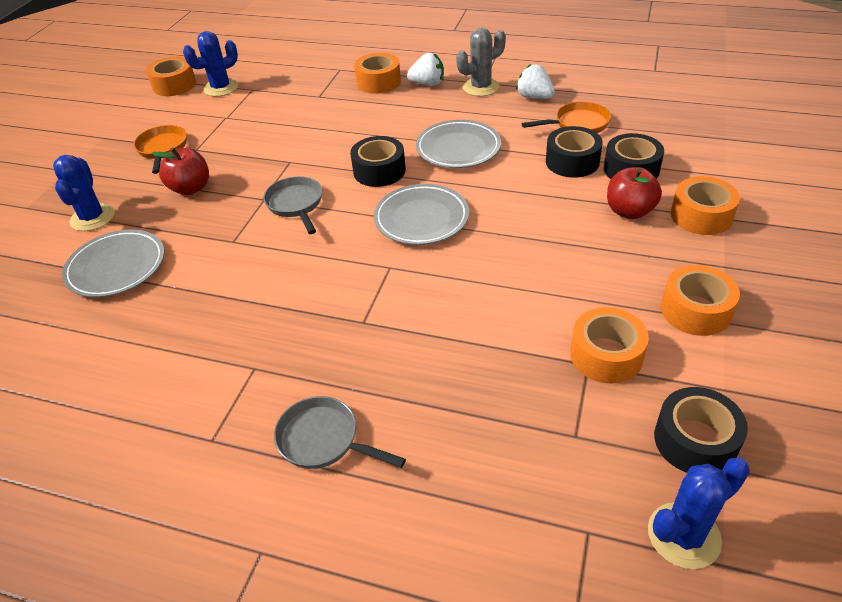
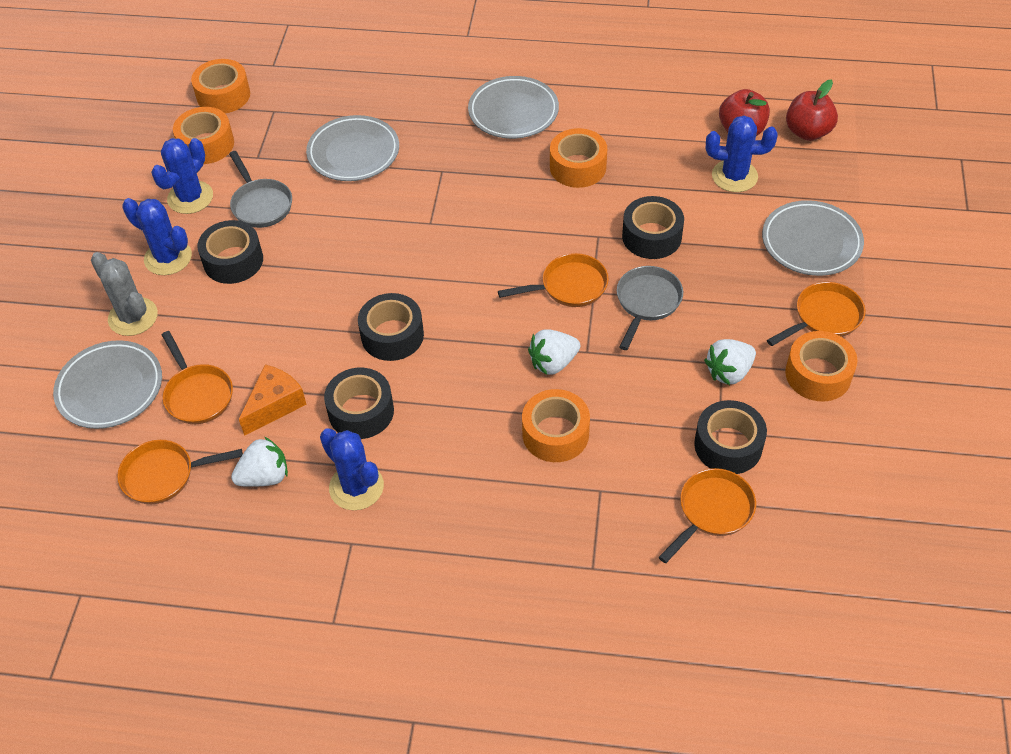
black tape: 4 -> 5
blue cactus: 3 -> 4
grey plate: 3 -> 4
orange cheese: 0 -> 1
orange pan: 2 -> 5
white strawberry: 2 -> 3

